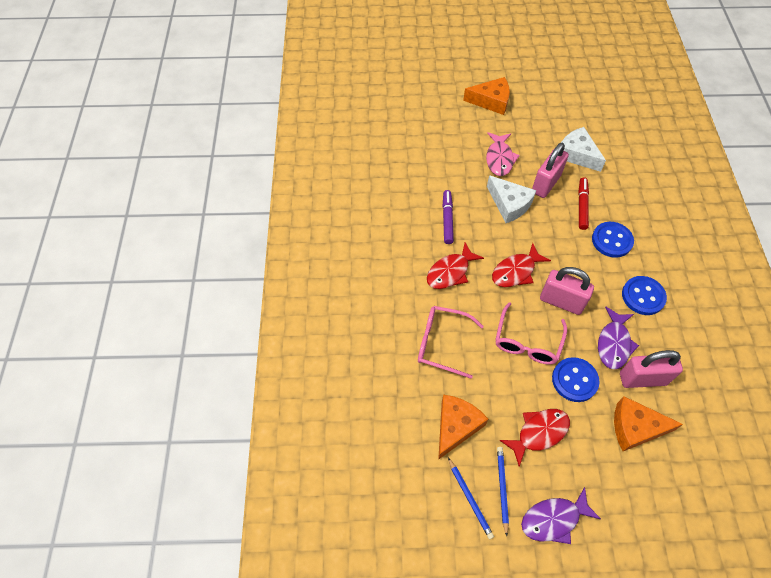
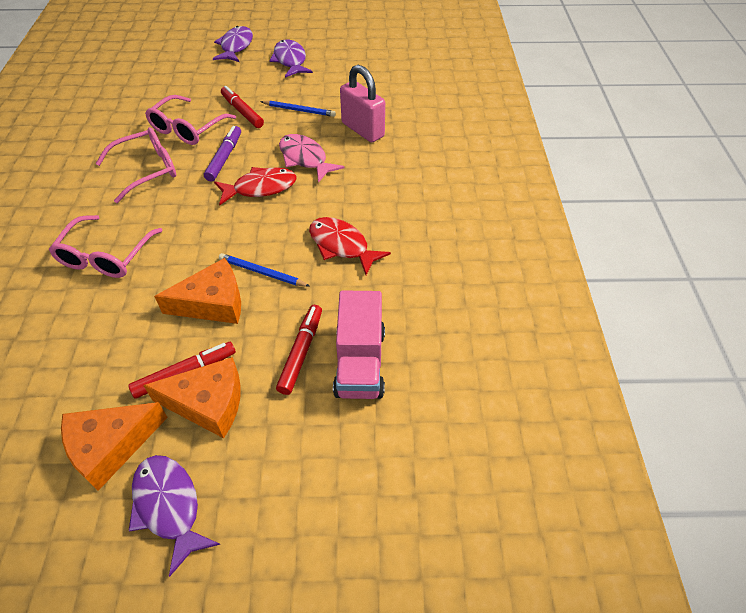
blue button: 3 -> 0
pink glasses: 2 -> 3
pink padlock: 3 -> 1
pink truck: 0 -> 1
purple fish: 2 -> 3
red fish: 3 -> 2
red marker: 1 -> 3
white cheese: 2 -> 0

